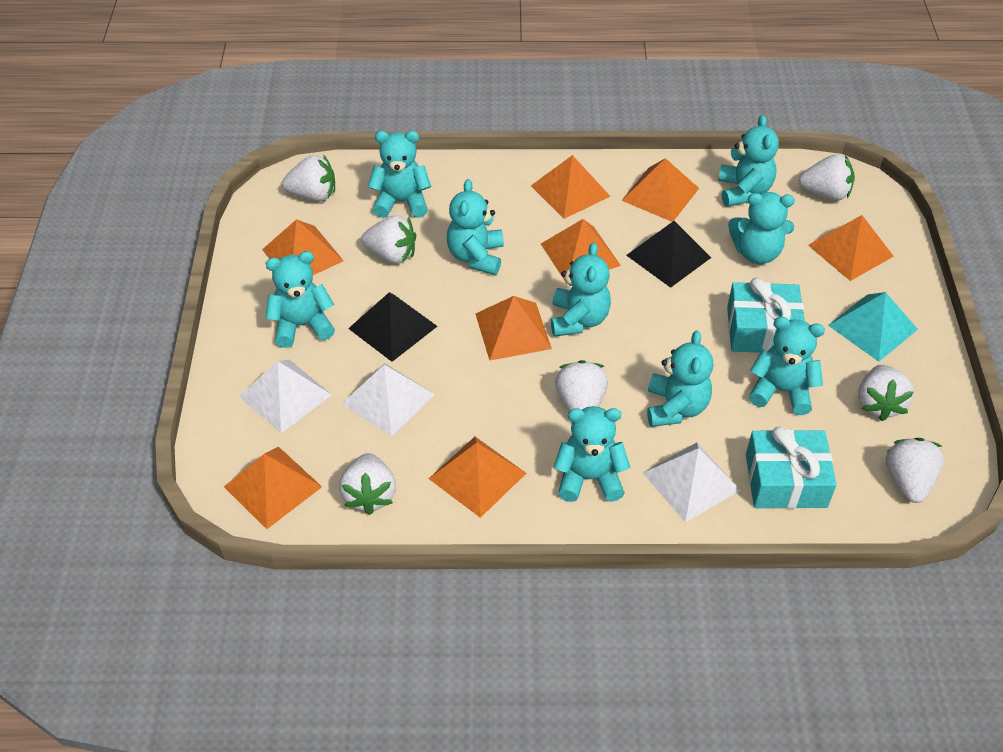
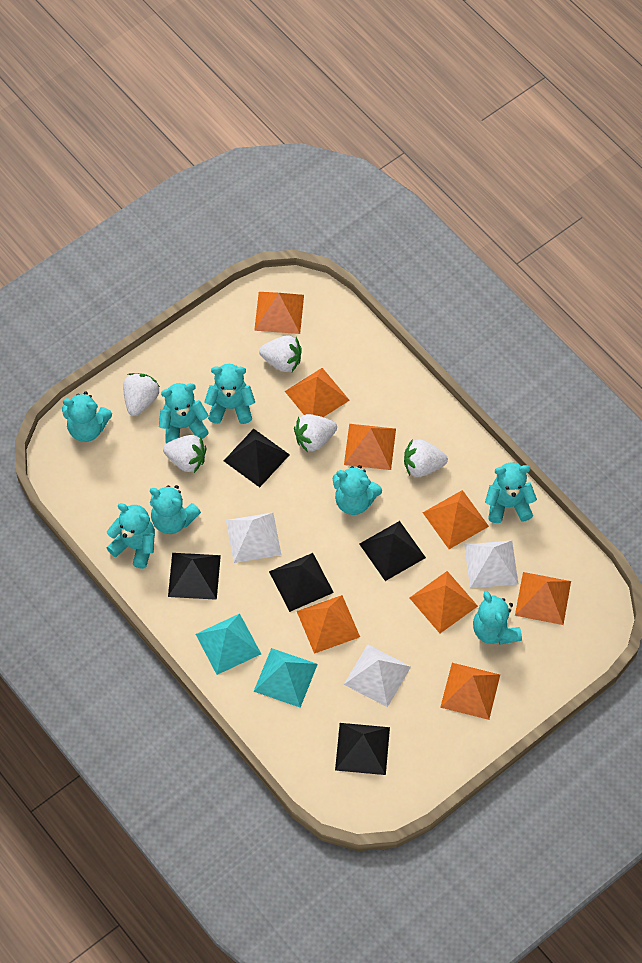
black pyramid: 2 -> 5
turquoise gift: 2 -> 0
turquoise pyramid: 1 -> 2
turquoise teddy bear: 9 -> 8
white strawberry: 7 -> 5

